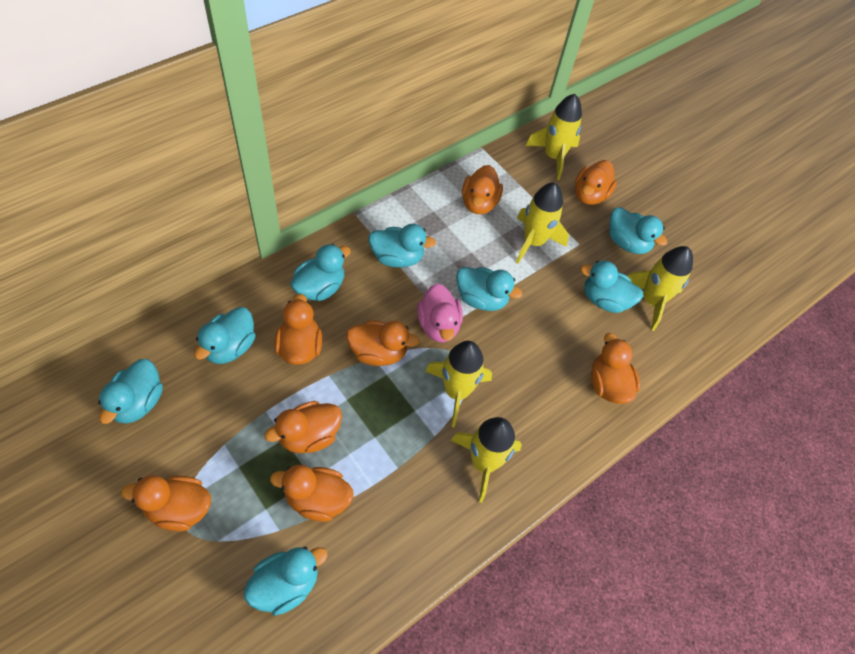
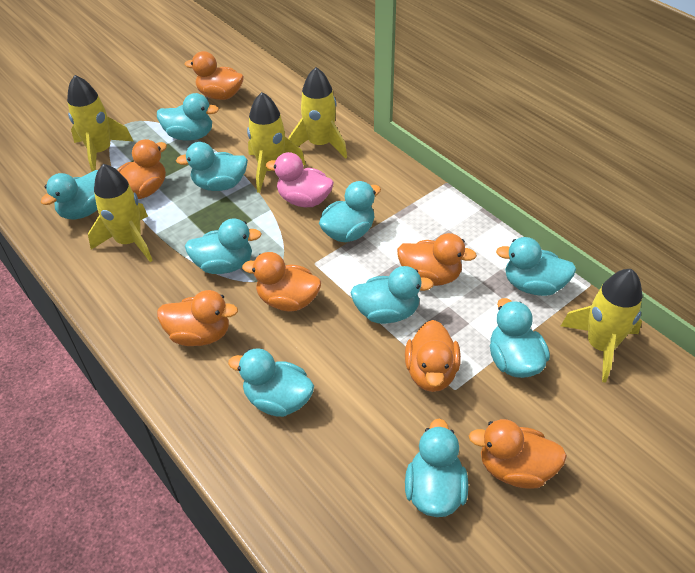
orange duck: 8 -> 7
turquoise duck: 8 -> 10

